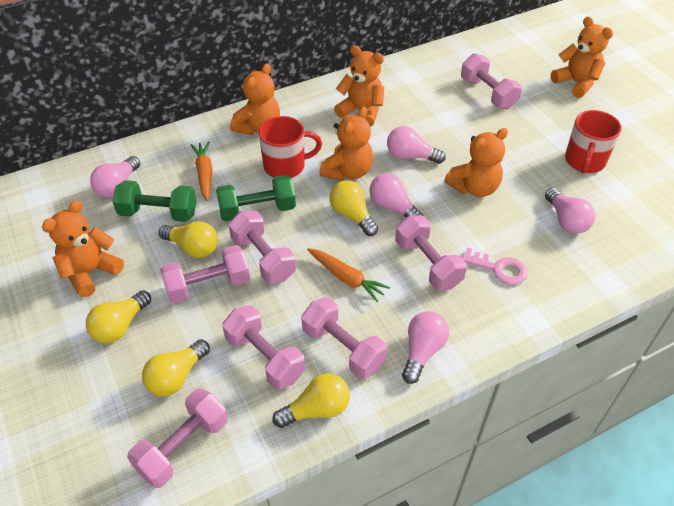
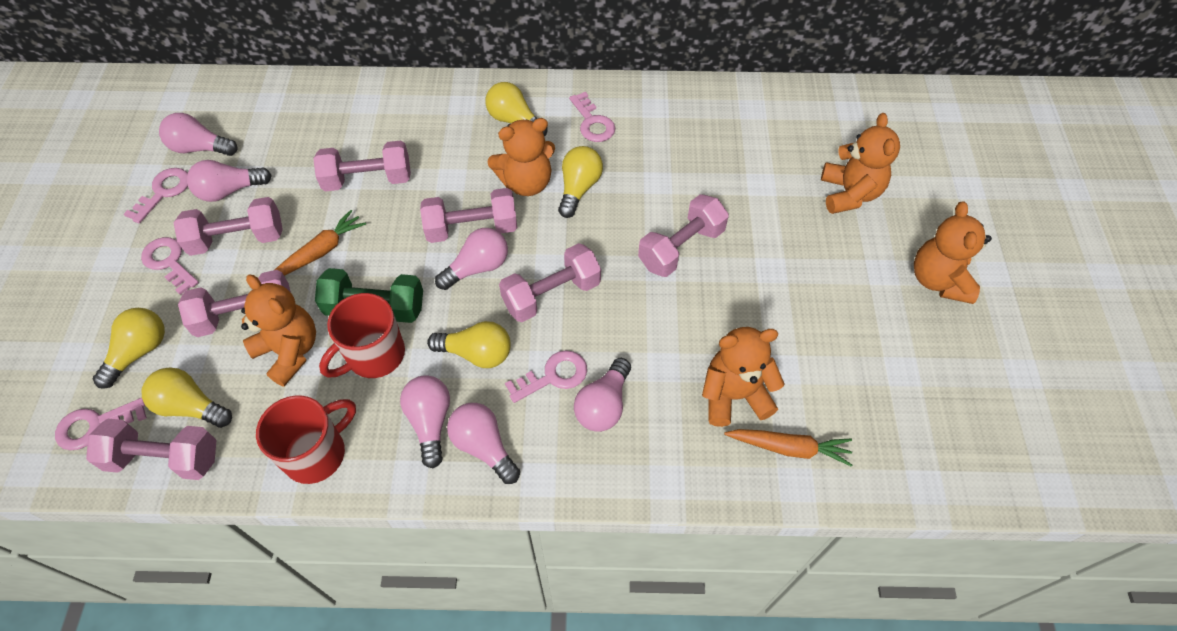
green dumbbell: 2 -> 1
orange teddy bear: 6 -> 5
pink key: 1 -> 5
pink light bulb: 5 -> 6

